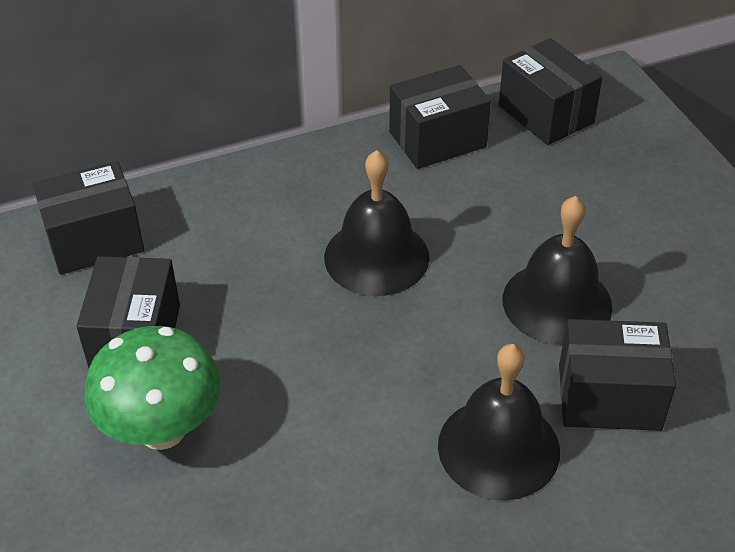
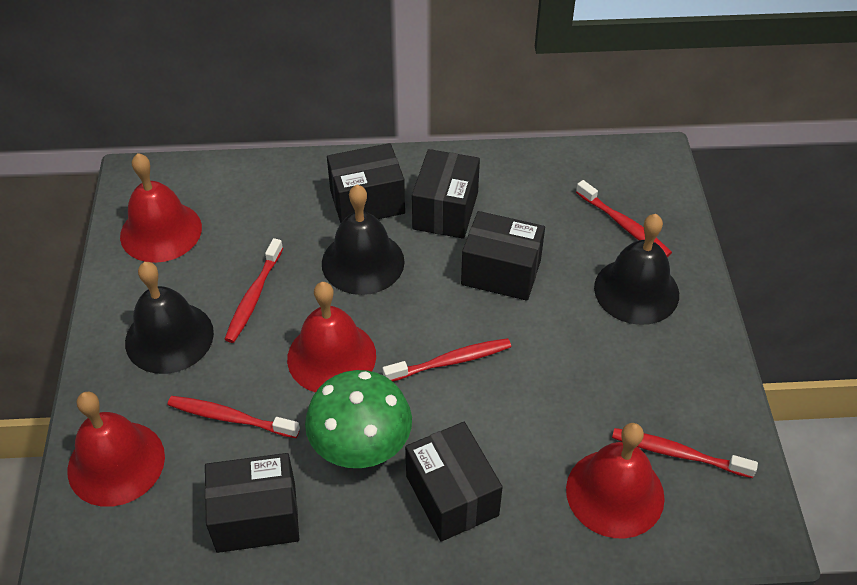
red bell: 0 -> 4
red toothbrush: 0 -> 5

